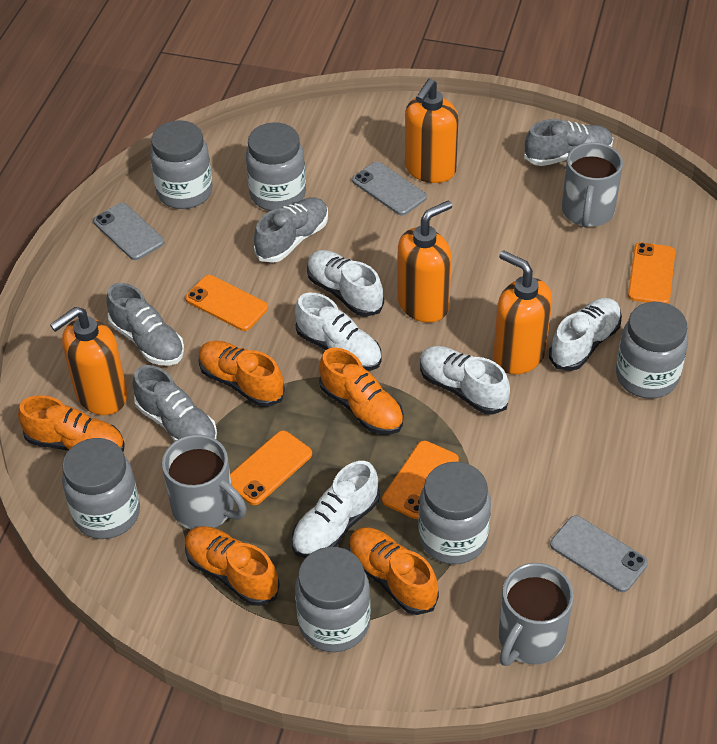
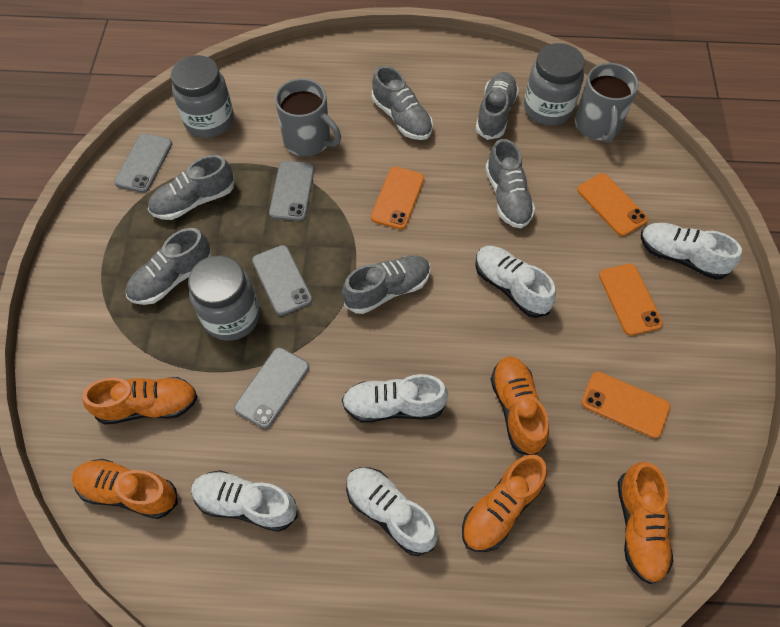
grey jar: 6 -> 3
grey mug: 3 -> 2
grey phone: 3 -> 4
grey shoe: 4 -> 6
orange soap dispenser: 4 -> 0

